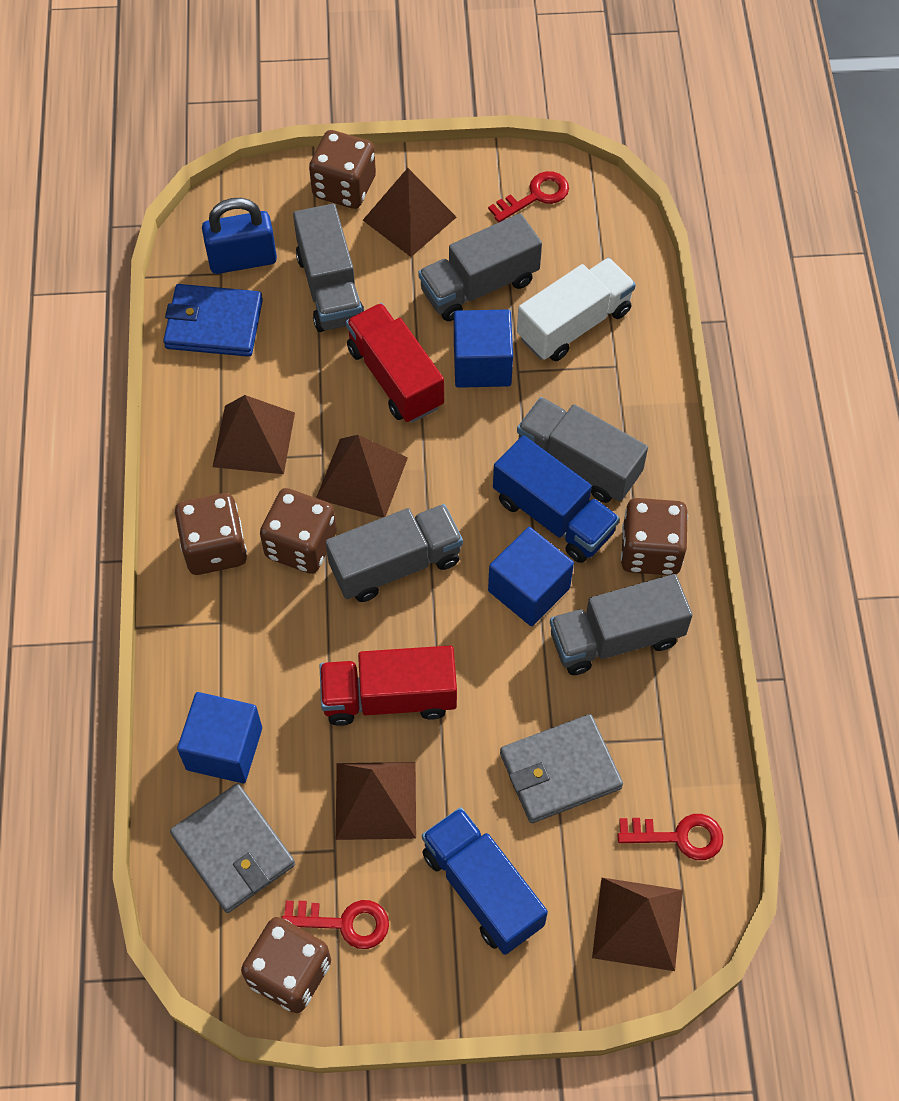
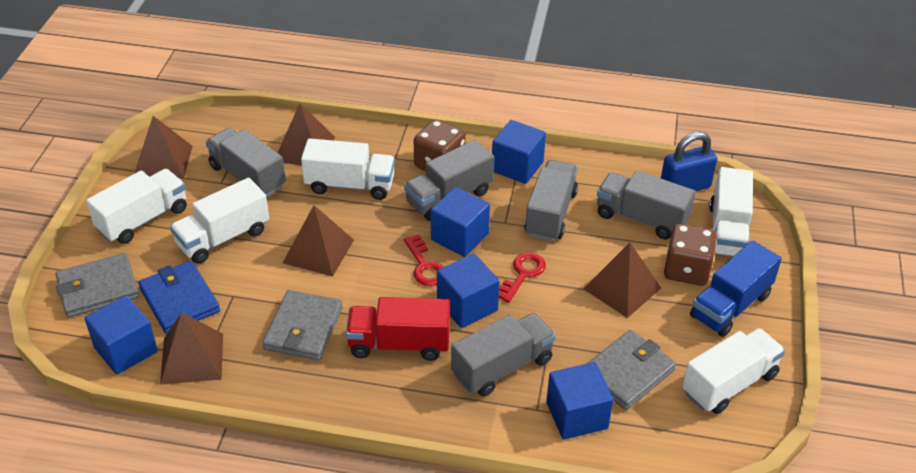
blue cube: 3 -> 5
blue truck: 2 -> 1
brown dice: 5 -> 2
grey wallet: 2 -> 3
red key: 3 -> 2
red truck: 2 -> 1
white truck: 1 -> 5

